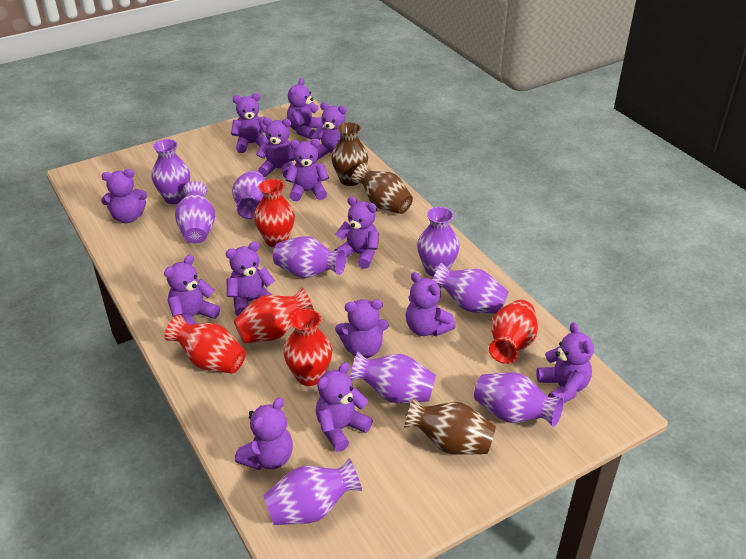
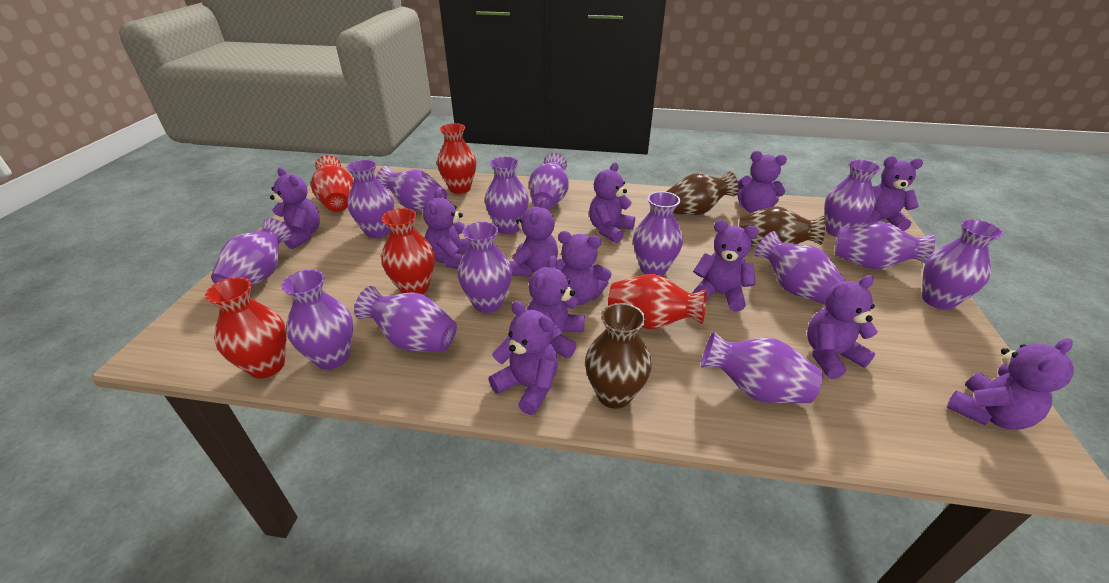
purple teddy bear: 14 -> 12
purple vase: 9 -> 14

